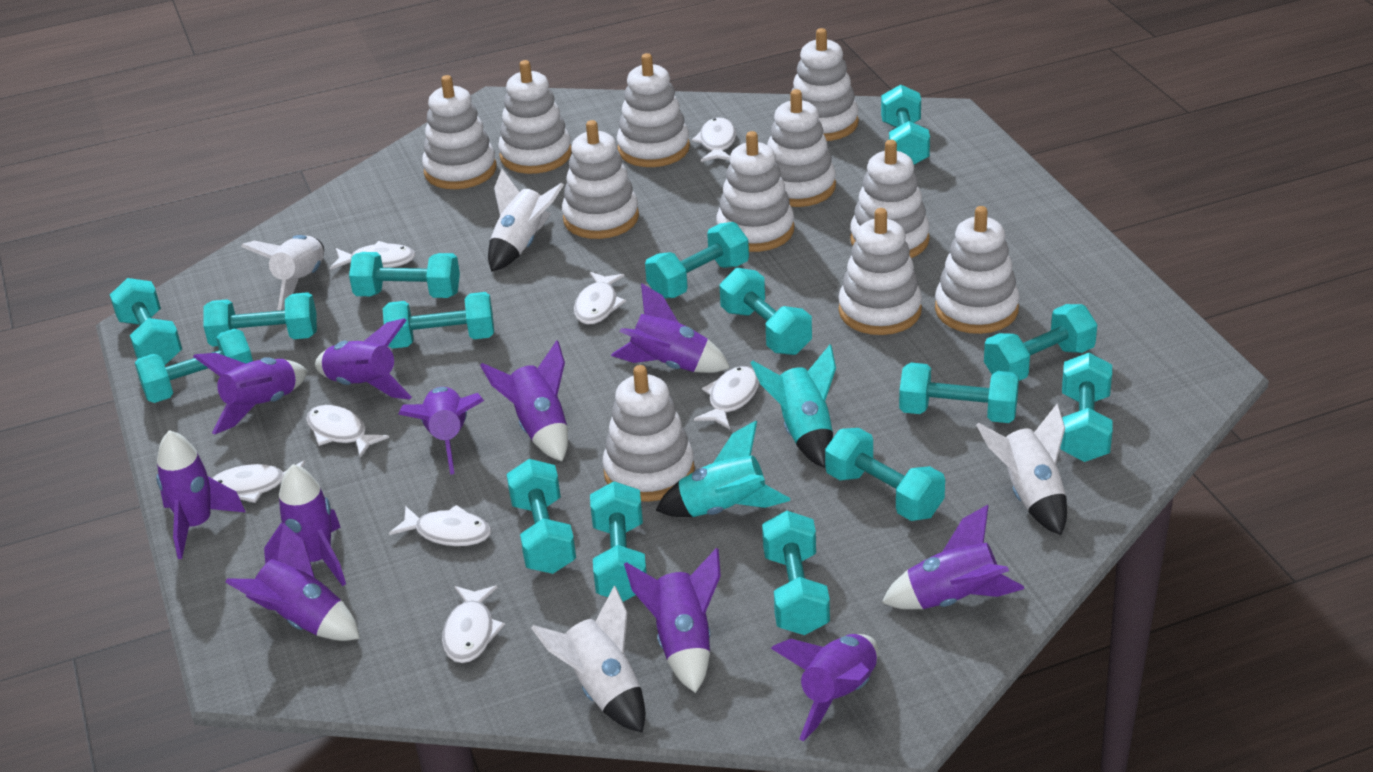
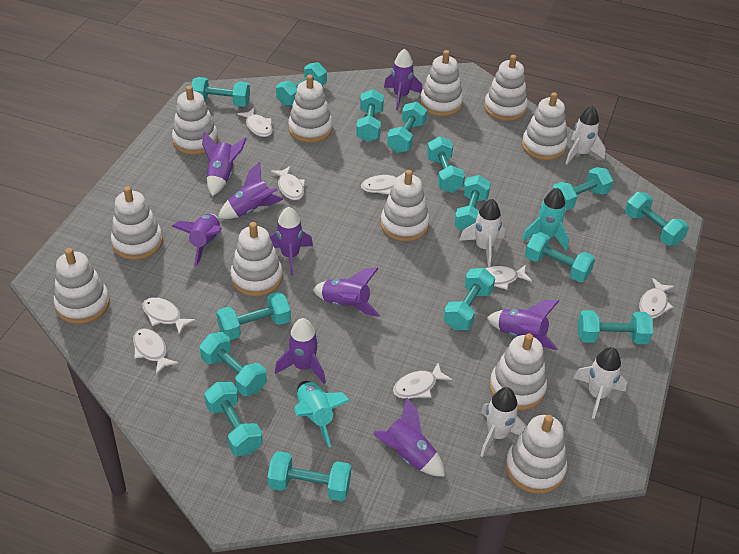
purple rocket: 11 -> 9

